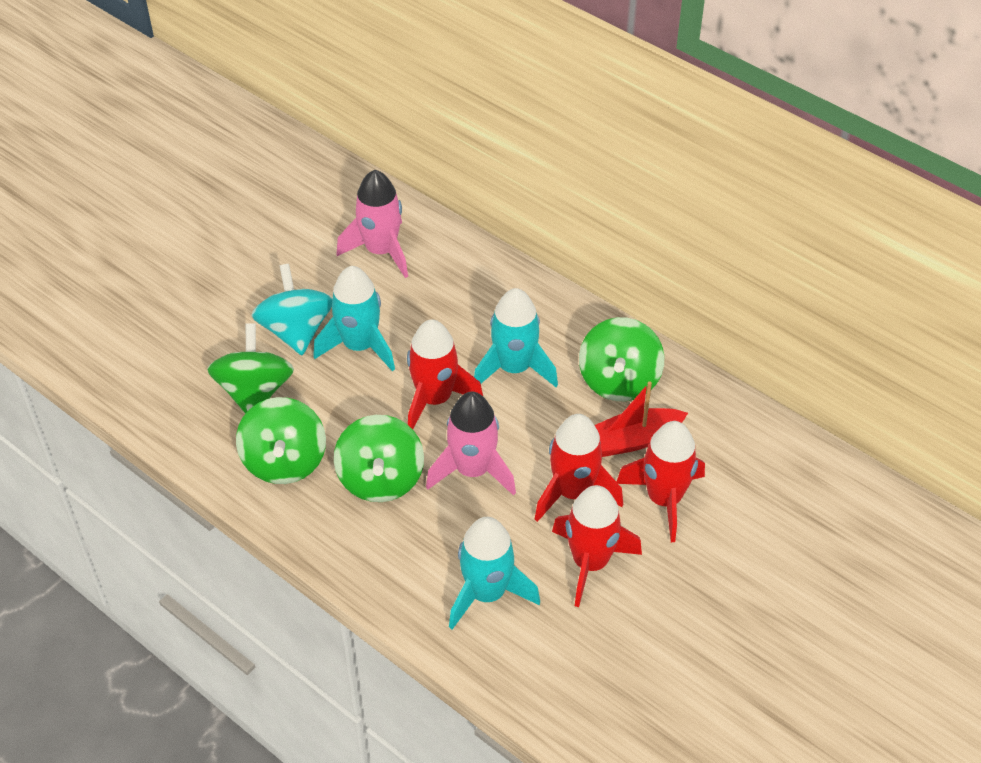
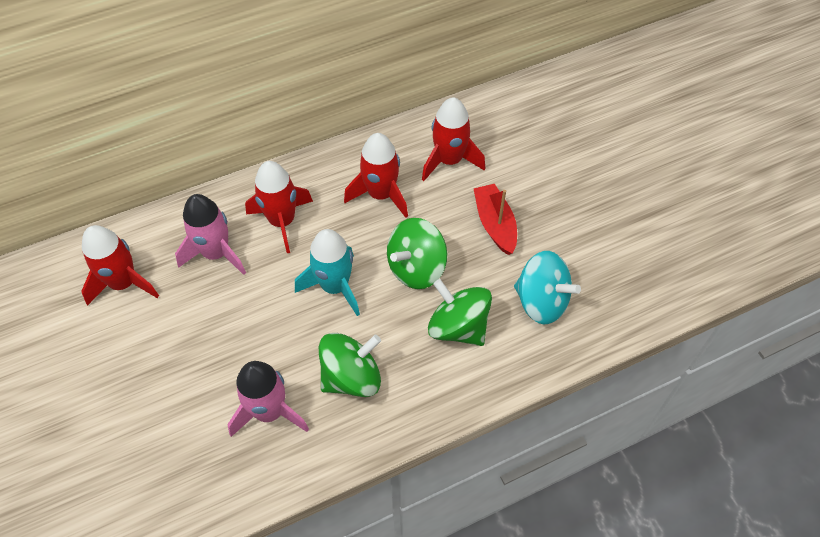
green spinning top: 4 -> 3
turquoise rocket: 3 -> 1

